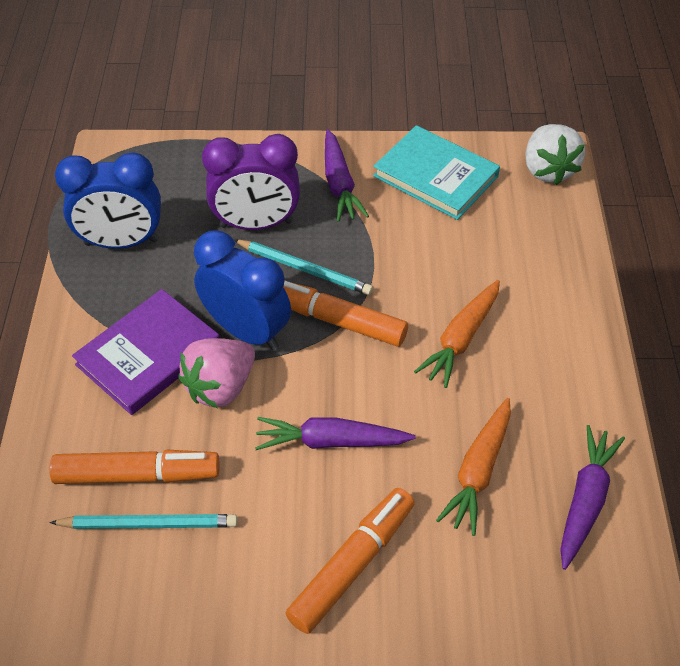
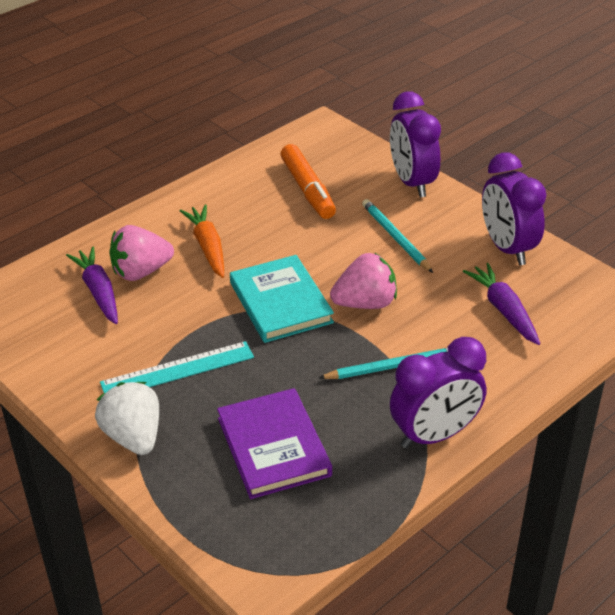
blue clock: 2 -> 0
orange carrot: 2 -> 1
orange marker: 3 -> 1
pink strawberry: 1 -> 2
purple carrot: 3 -> 2
purple clock: 1 -> 3
turquoise ruler: 0 -> 1

